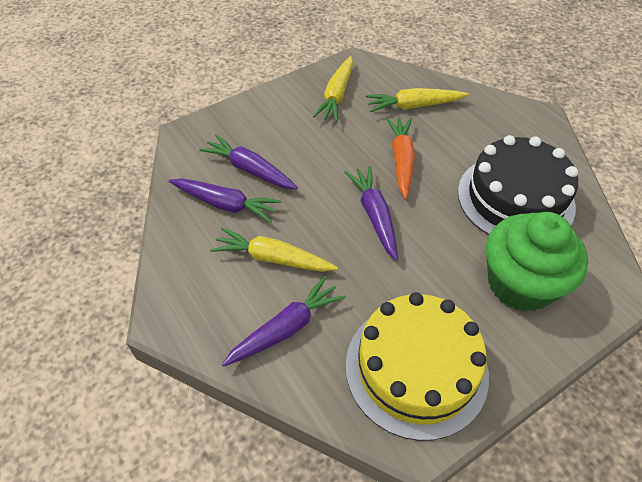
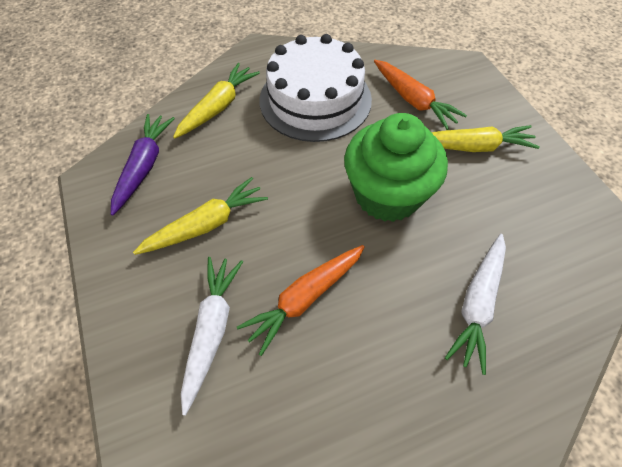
black cake: 1 -> 0
orange carrot: 1 -> 2
purple carrot: 4 -> 1
white cake: 0 -> 1
white carrot: 0 -> 2
yellow cake: 1 -> 0

